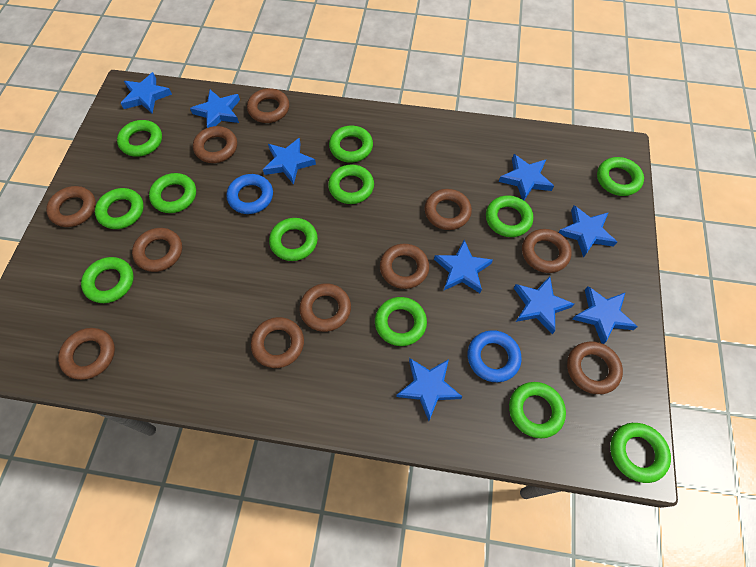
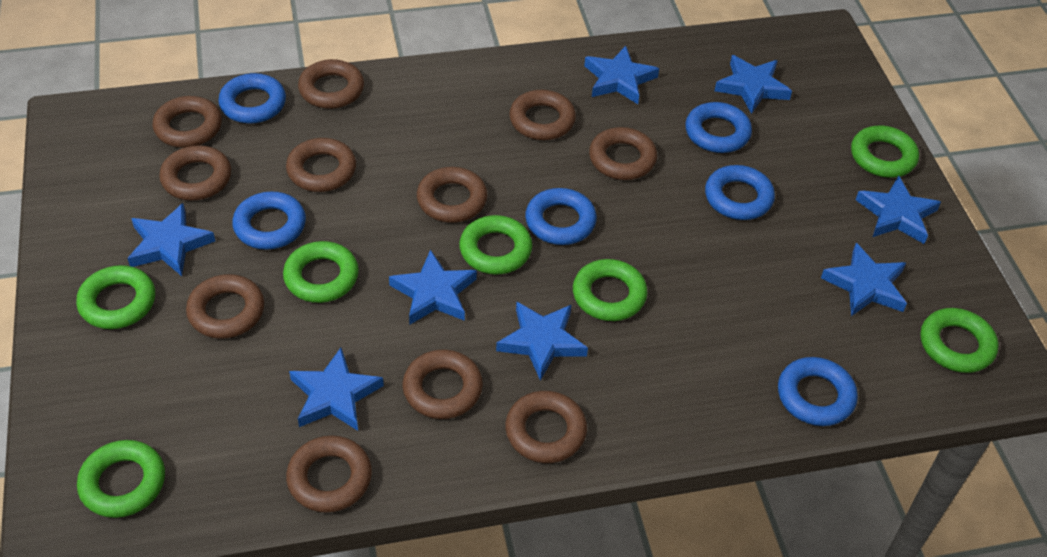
blue ring: 2 -> 6
blue star: 9 -> 8
green ring: 12 -> 7

